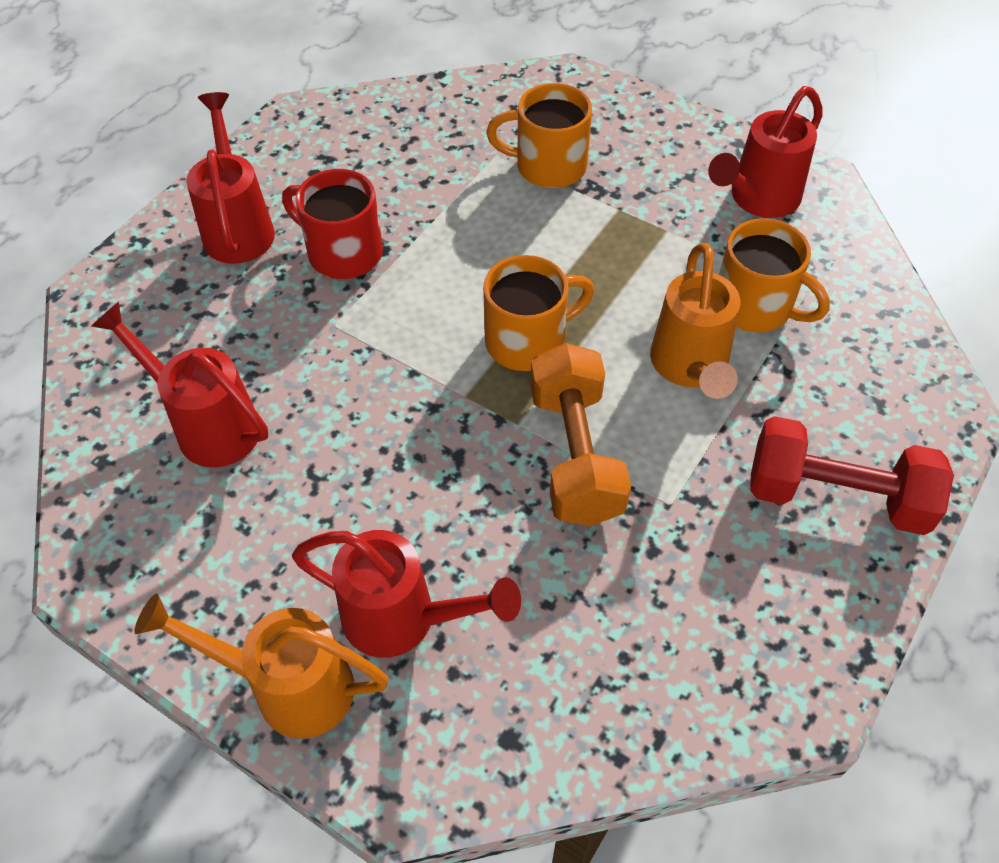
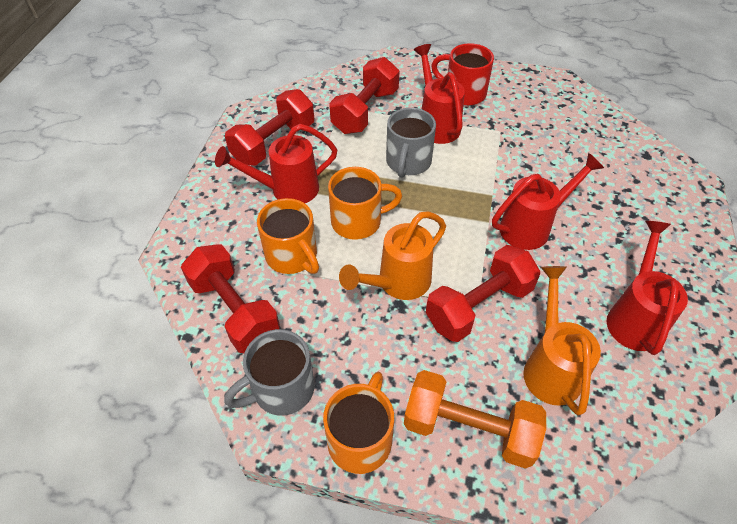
grey mug: 0 -> 2
red dumbbell: 1 -> 4

